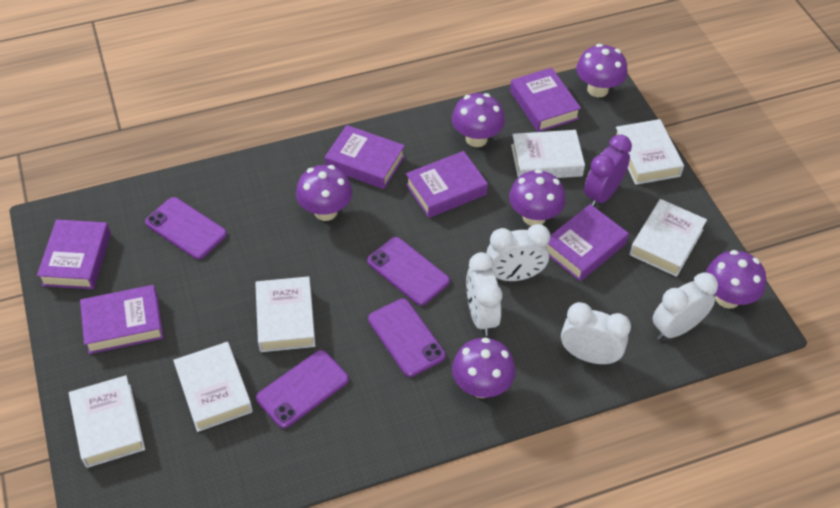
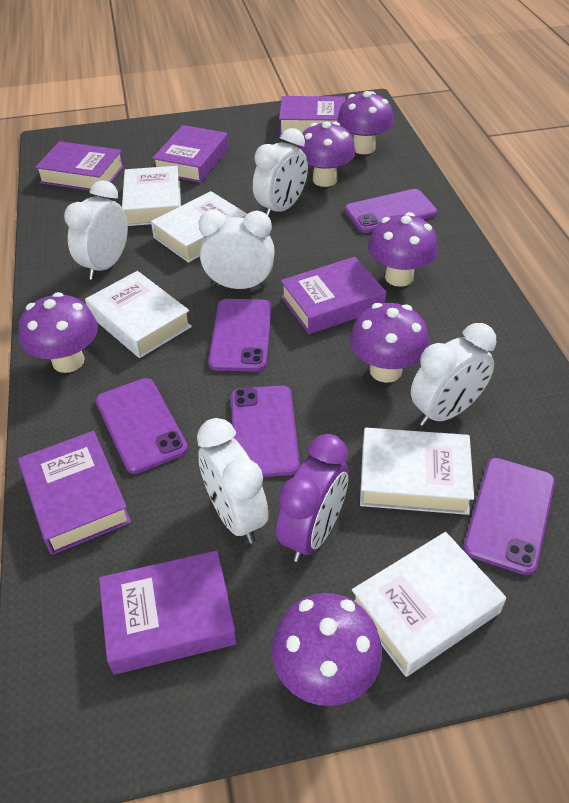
purple phone: 4 -> 5
white book: 6 -> 5
white clock: 4 -> 5

